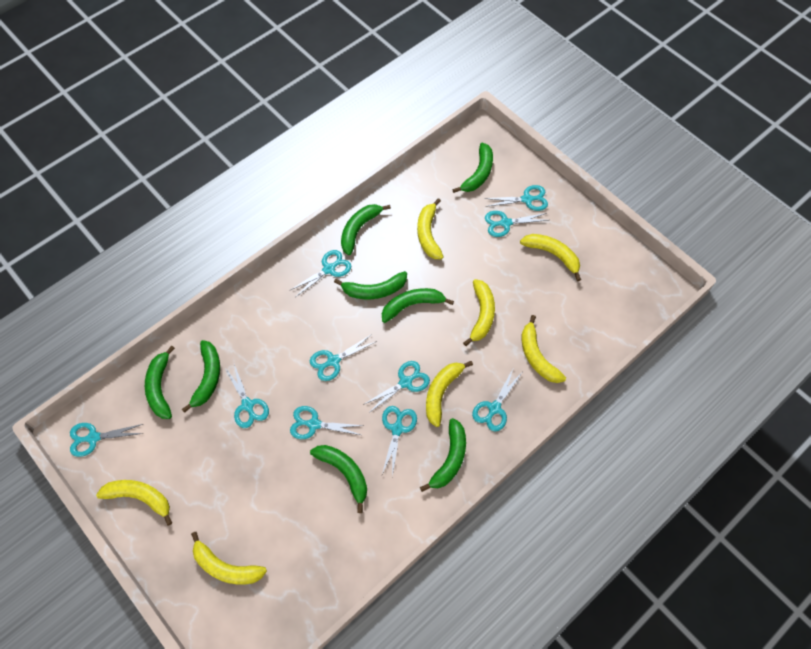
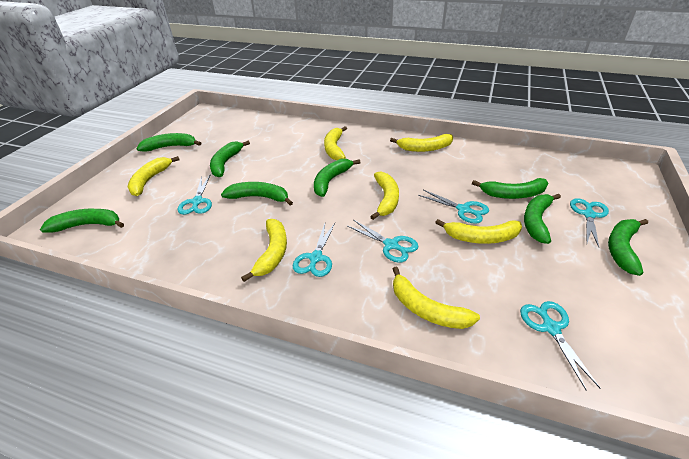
turquoise scissors: 10 -> 6

